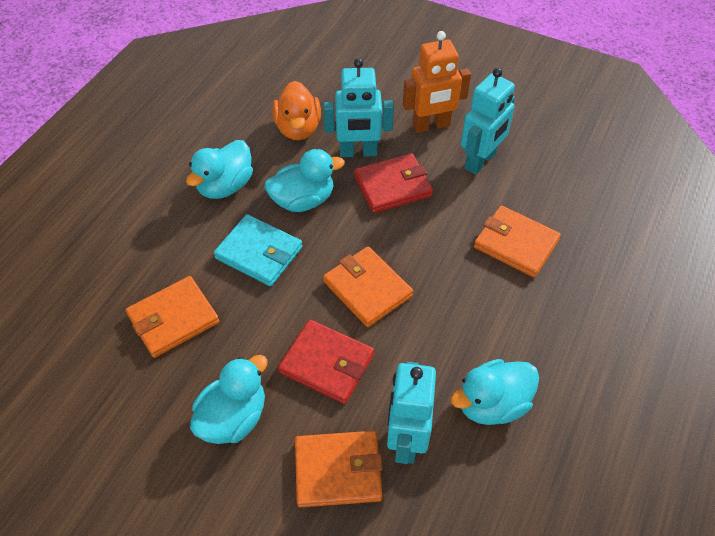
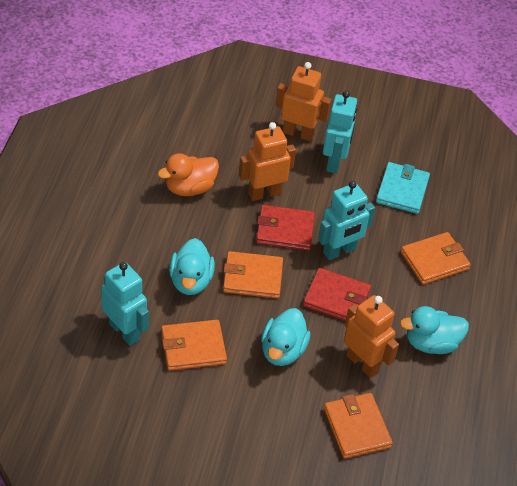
orange robot: 1 -> 3
turquoise duck: 4 -> 3

